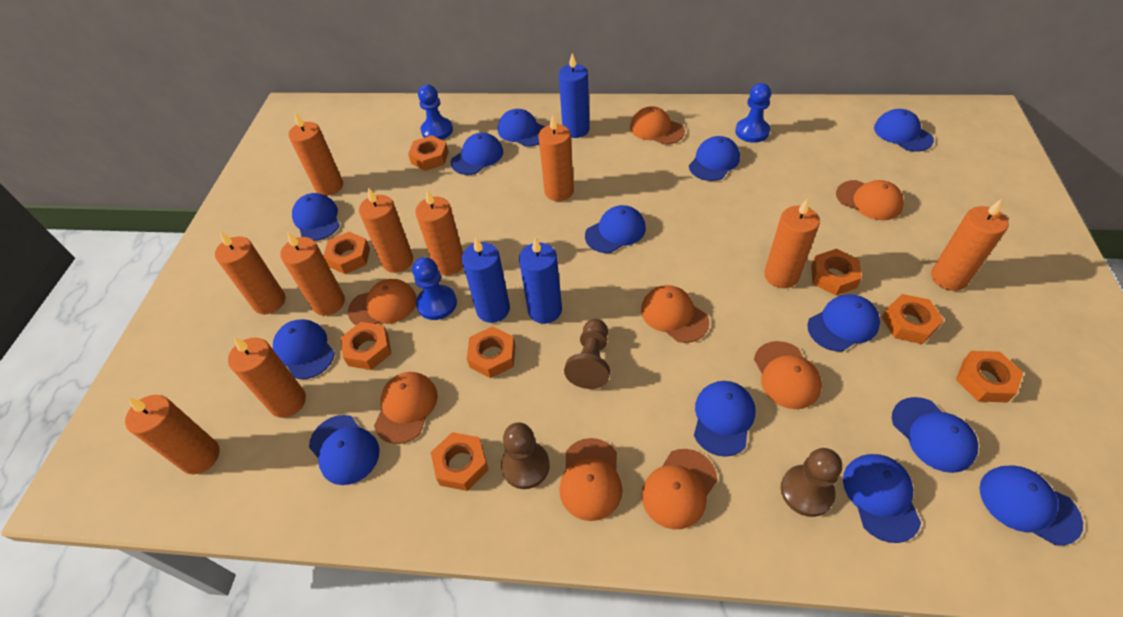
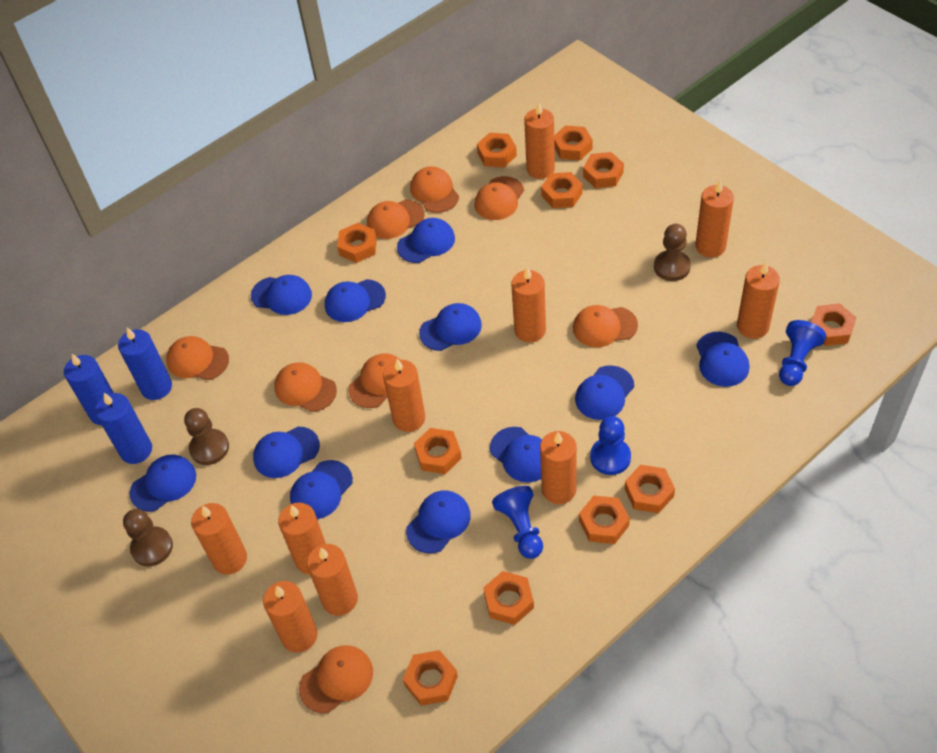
blue cap: 13 -> 11
orange nut: 8 -> 11

